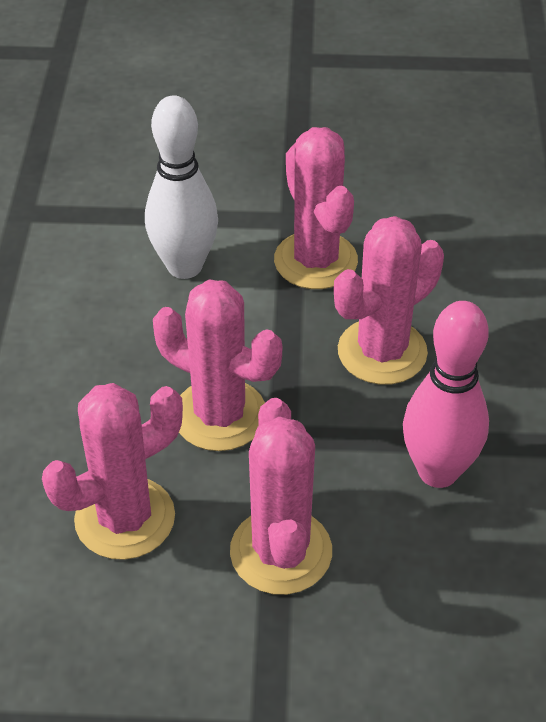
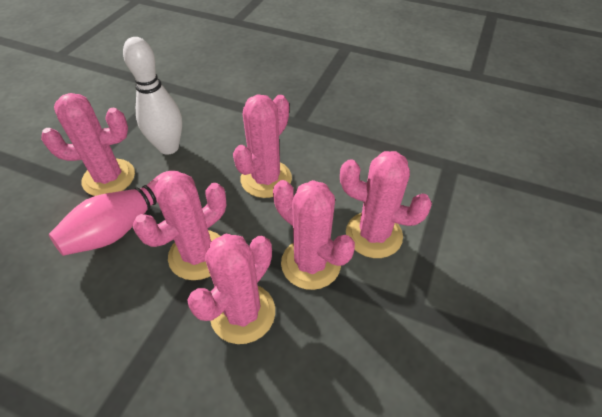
pink cactus: 5 -> 6

